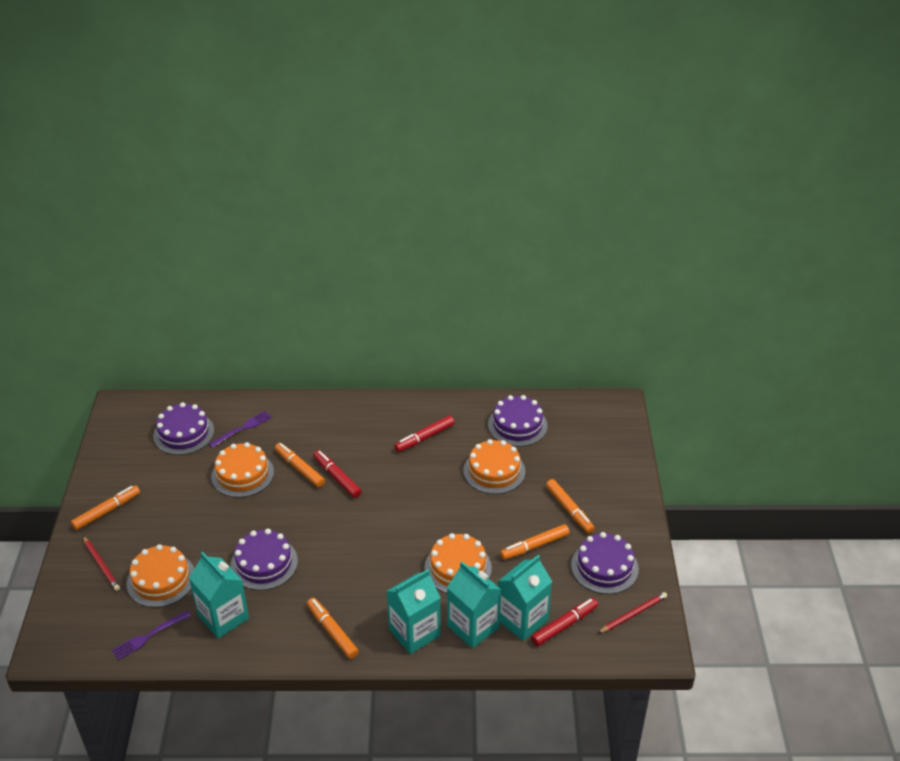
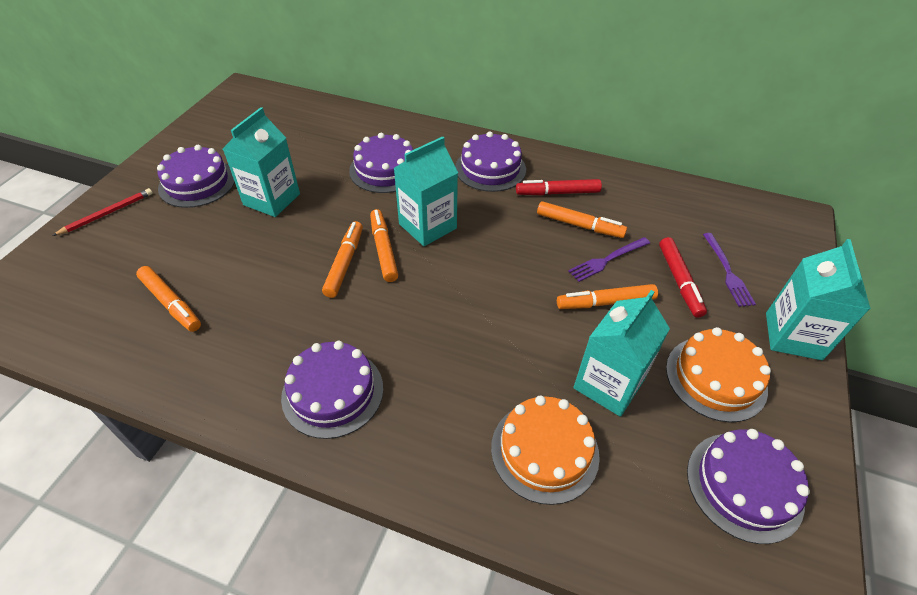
orange cake: 4 -> 2
purple cake: 4 -> 5
red marker: 3 -> 2
red pencil: 2 -> 1

